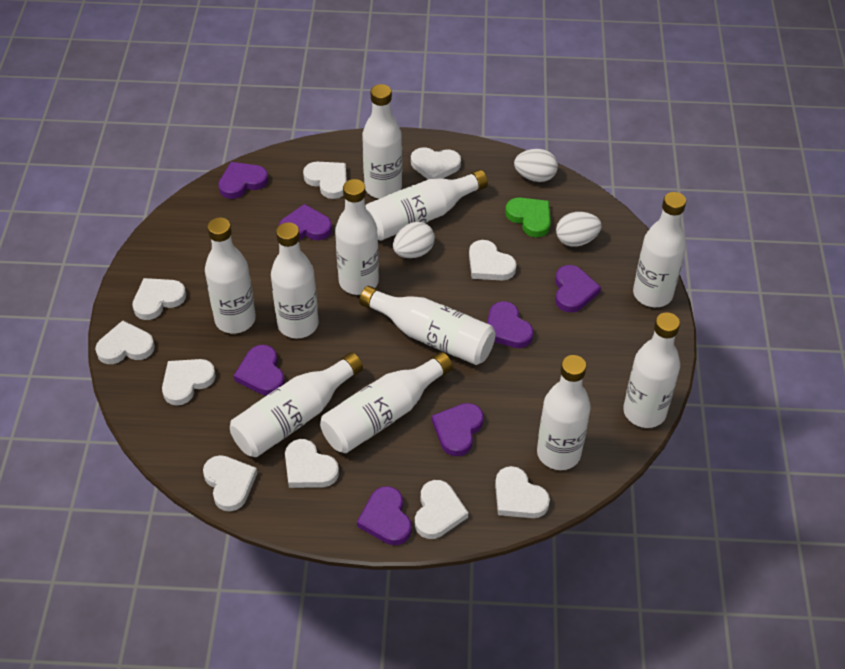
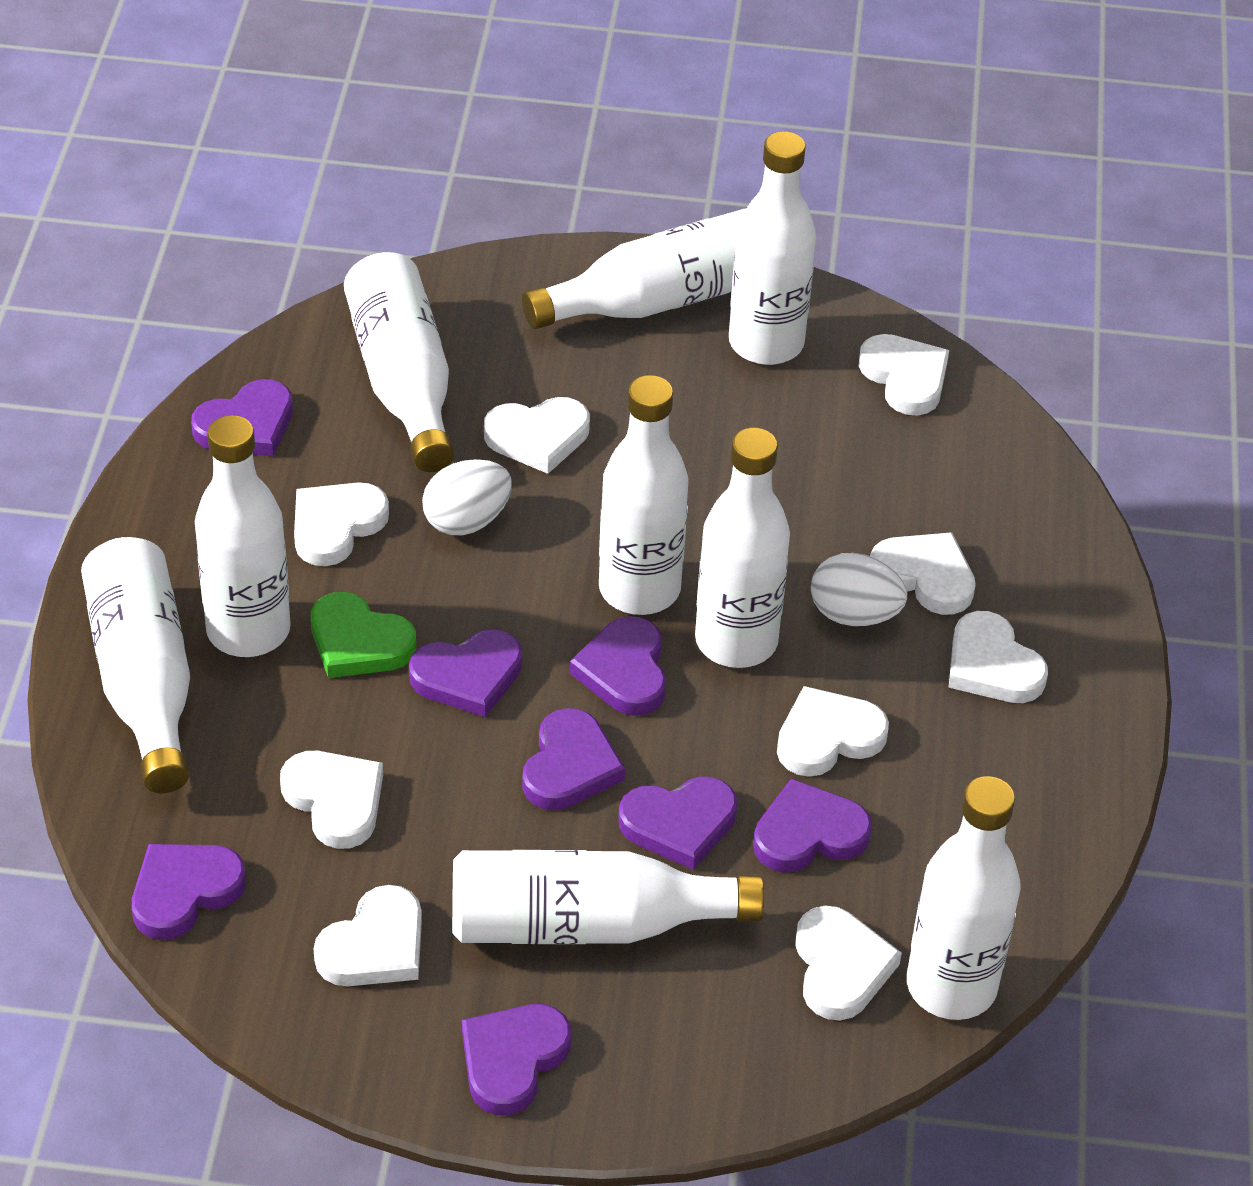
purple heart: 7 -> 8
white bottle: 11 -> 9
white egg: 3 -> 2
white heart: 10 -> 9

